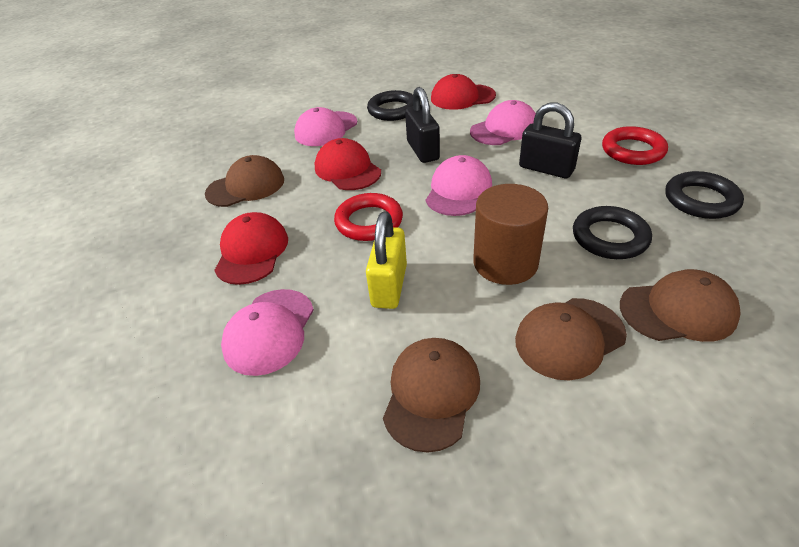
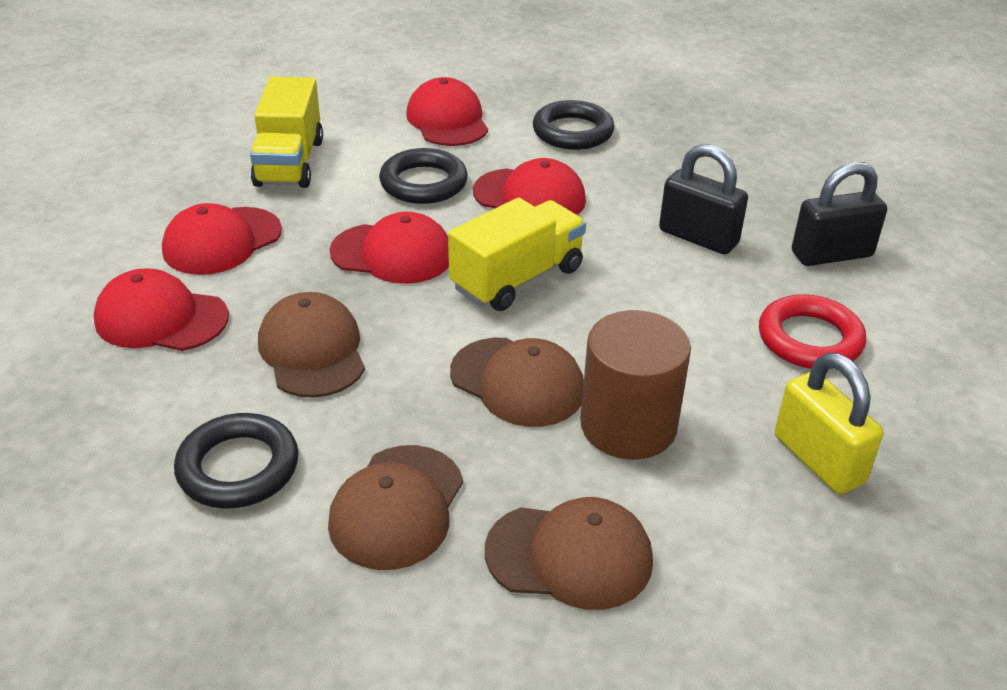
pink cap: 4 -> 0
red cap: 3 -> 5
red ring: 2 -> 1
yellow truck: 0 -> 2

